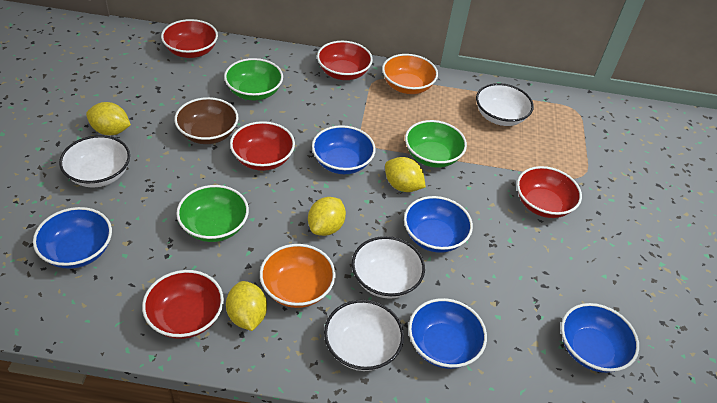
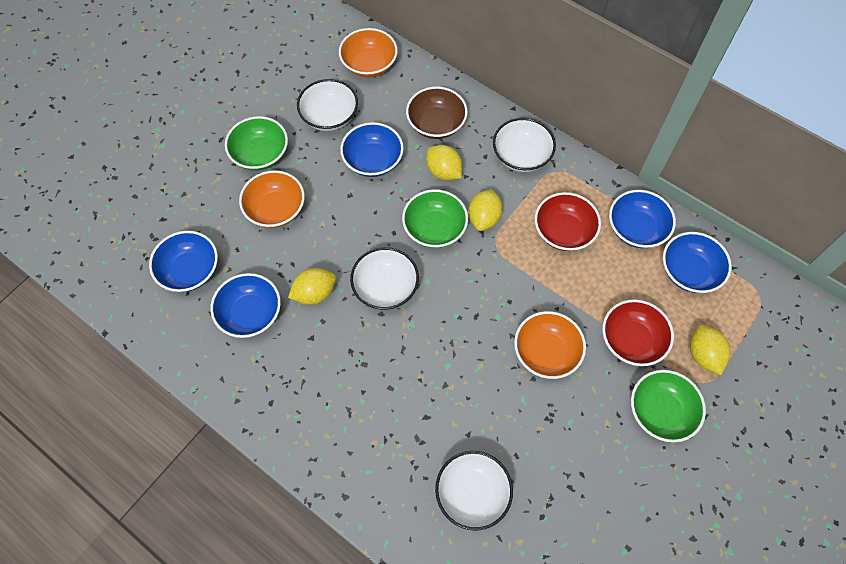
orange bowl: 2 -> 3
red bowl: 5 -> 2

